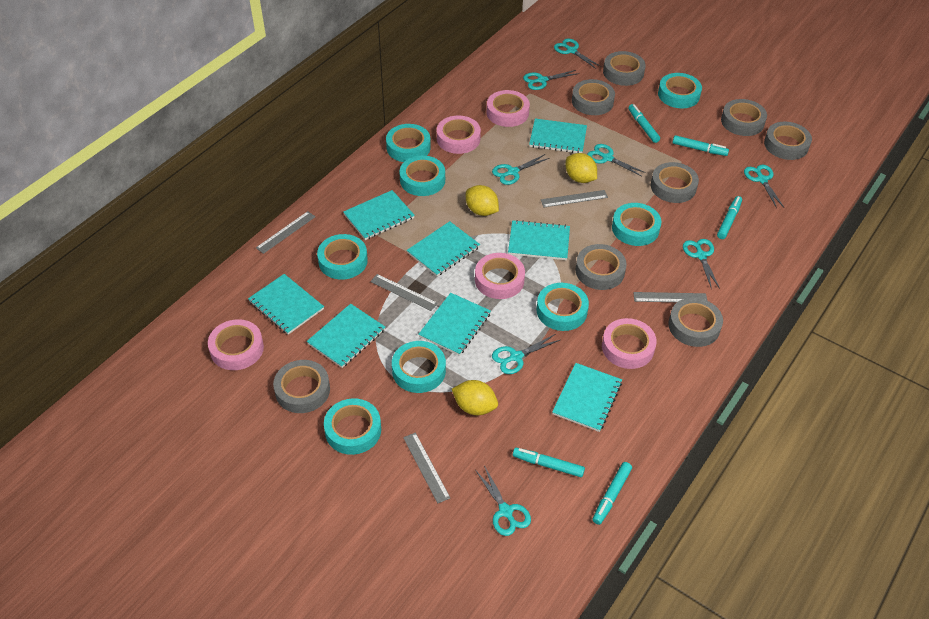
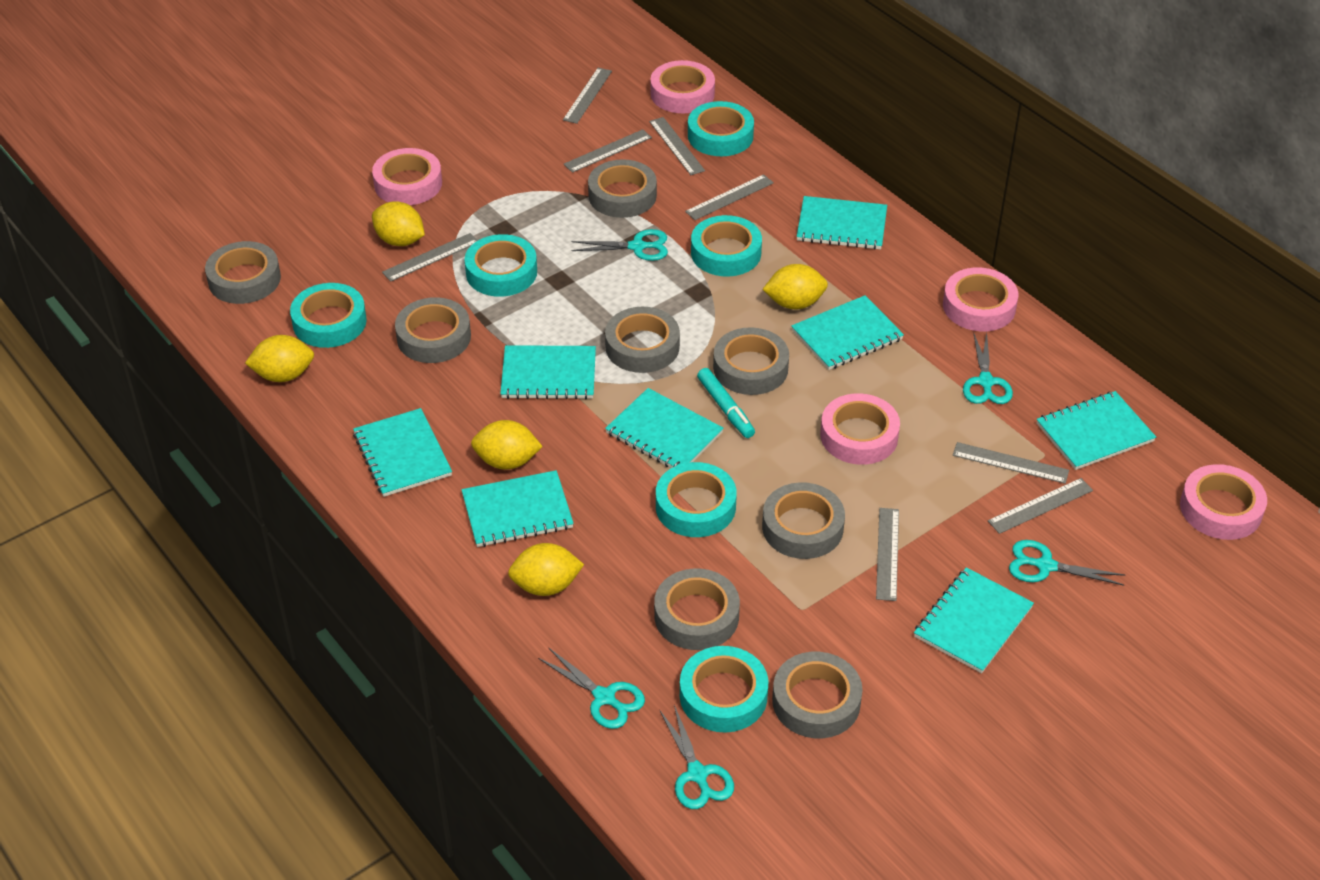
grey ruler: 5 -> 8
turquoise marker: 5 -> 1
turquoise scissors: 8 -> 5
turquoise tape: 8 -> 6
yellow lemon: 3 -> 5

